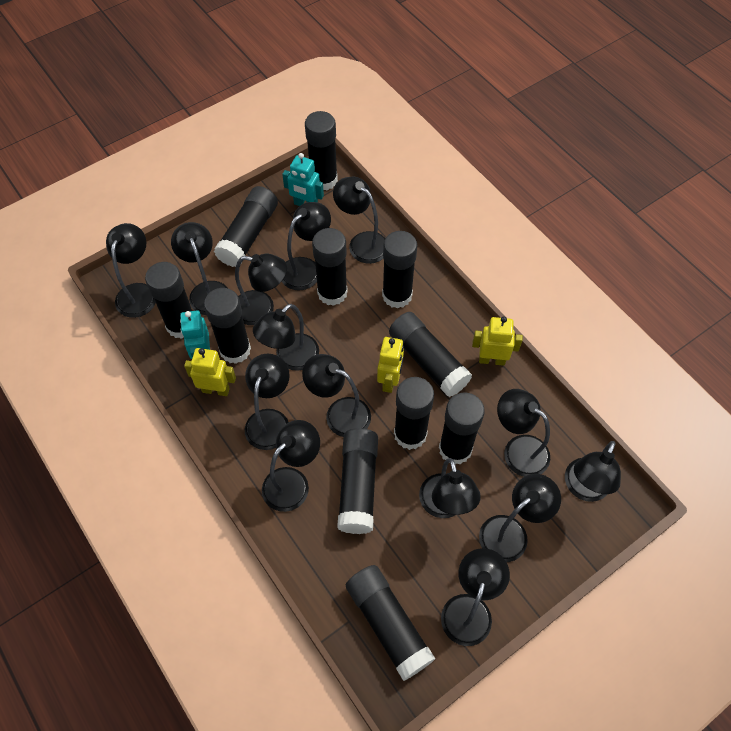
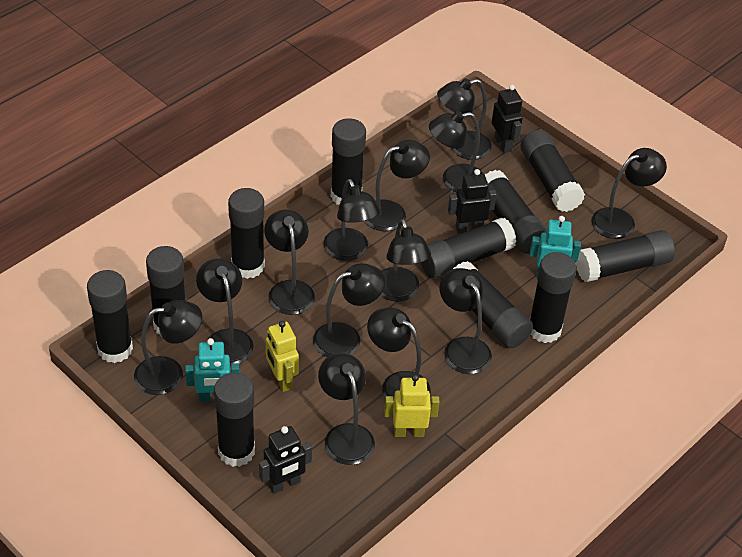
black lamp: 14 -> 13
black robot: 0 -> 3
yellow robot: 3 -> 2

